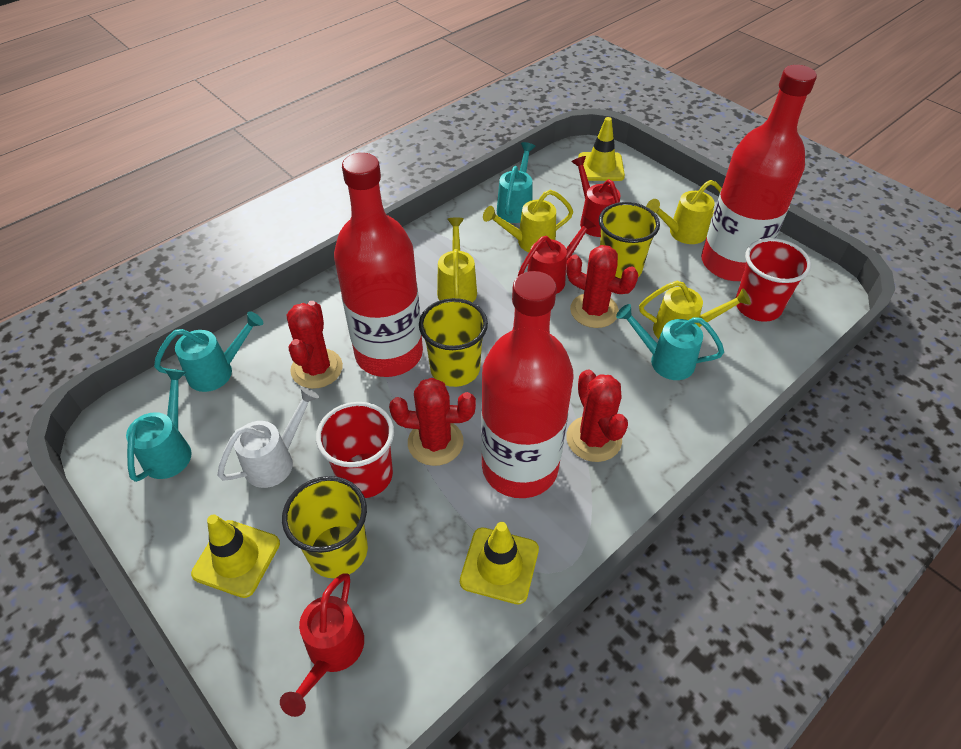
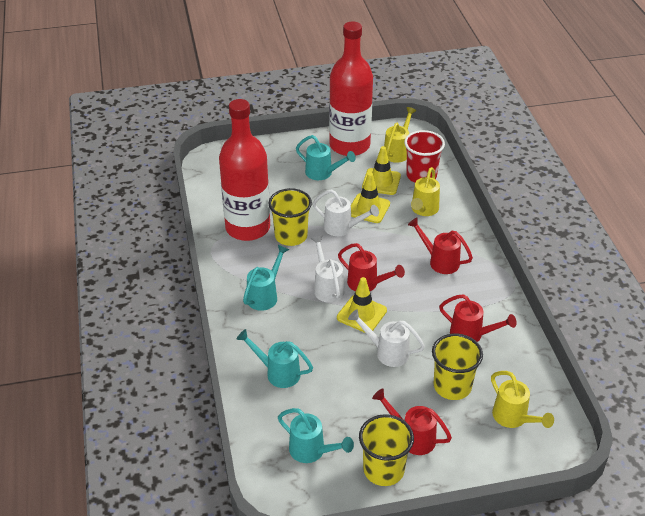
red bottle: 3 -> 2
red cactus: 4 -> 0
red cup: 2 -> 1
red watering can: 3 -> 4
white watering can: 1 -> 3
yellow watering can: 4 -> 3

